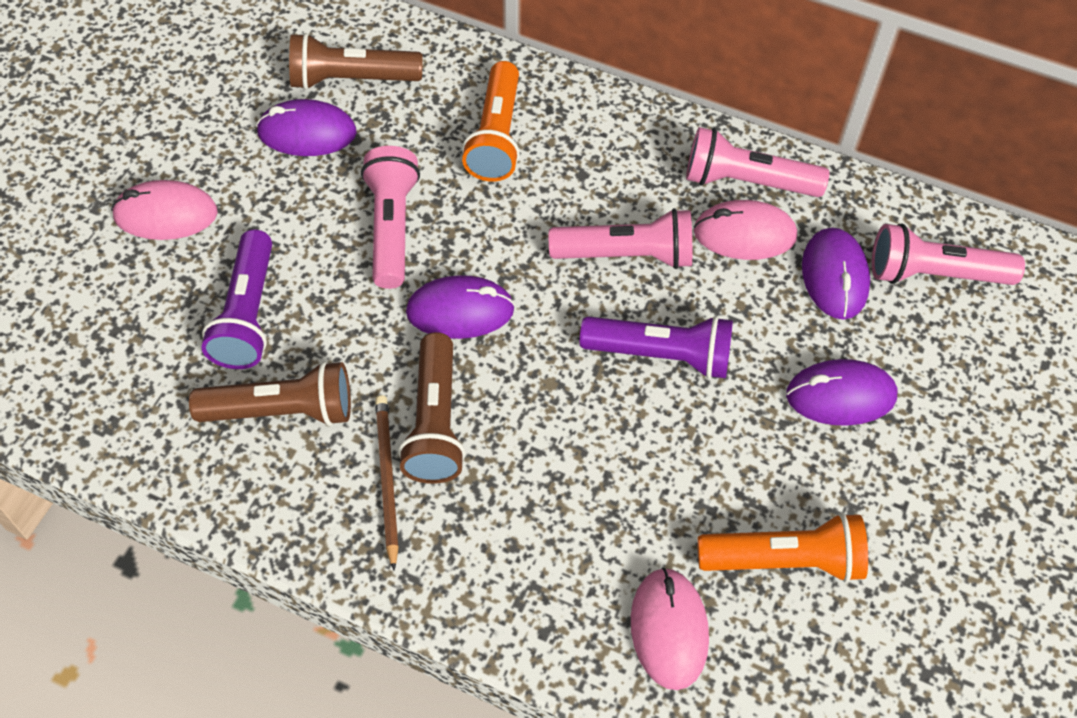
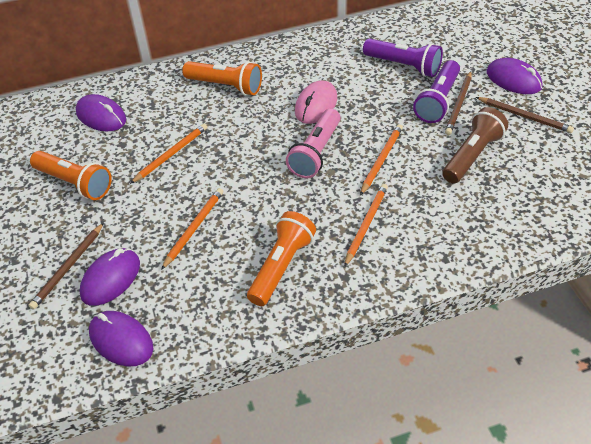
brown flashlight: 3 -> 1
brown pencil: 1 -> 3
orange flashlight: 2 -> 3
orange pencil: 0 -> 4
pink flashlight: 4 -> 1
pink mouse: 3 -> 1

